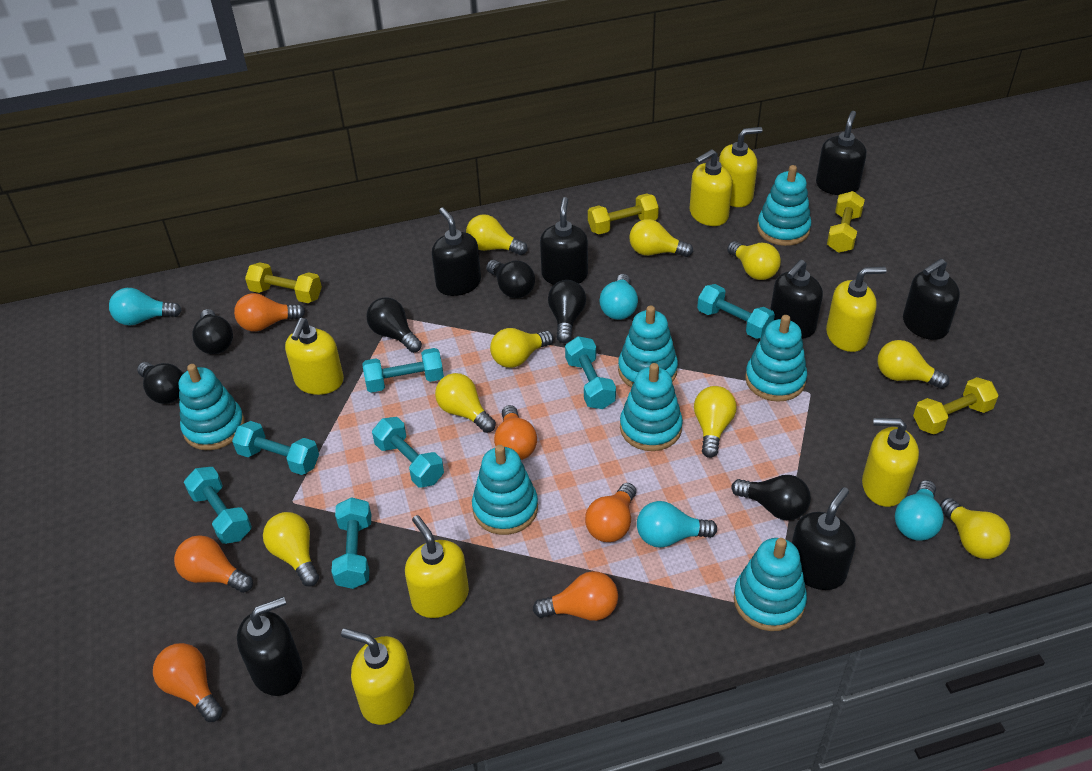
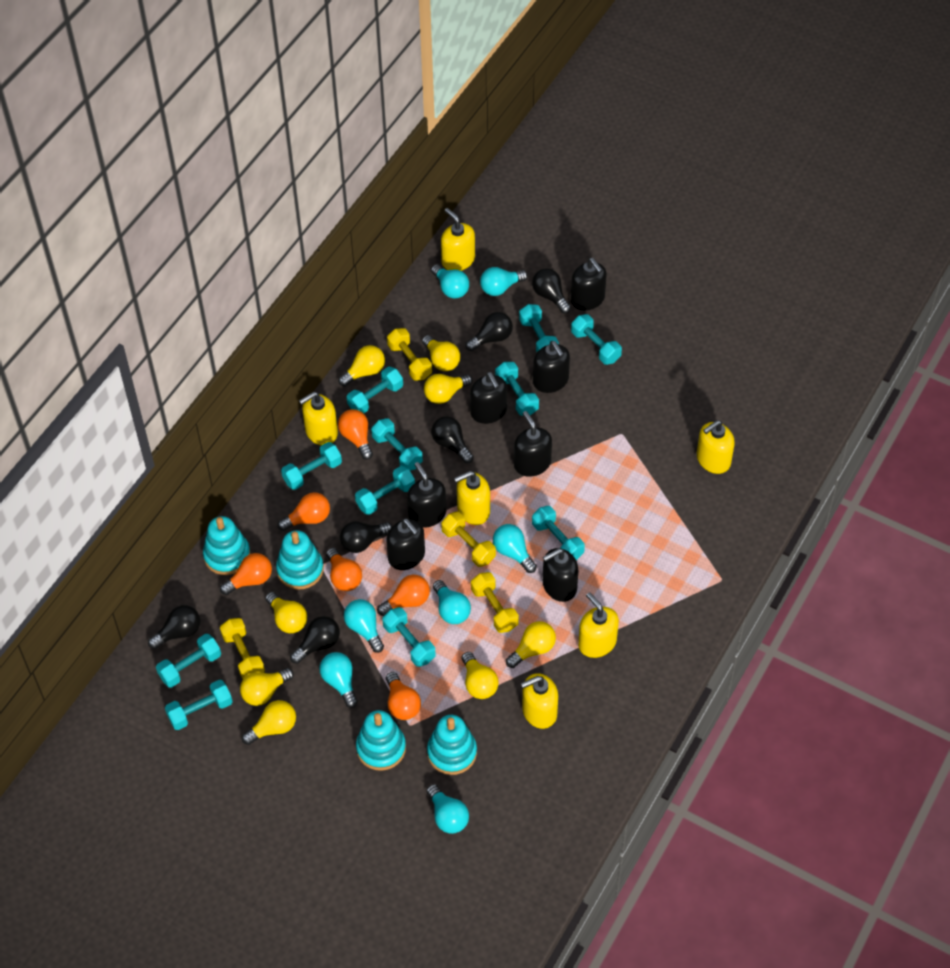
turquoise dumbbell: 7 -> 11
turquoise light bulb: 4 -> 7
turquoise stacking toy: 7 -> 4
yellow light bulb: 9 -> 8
yellow soap dispenser: 7 -> 6

